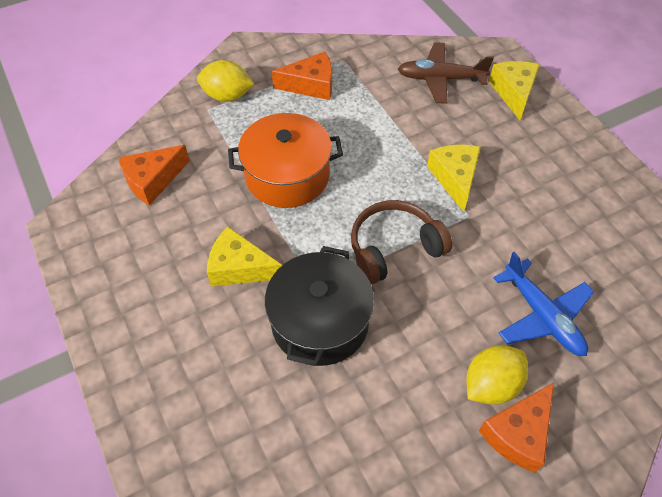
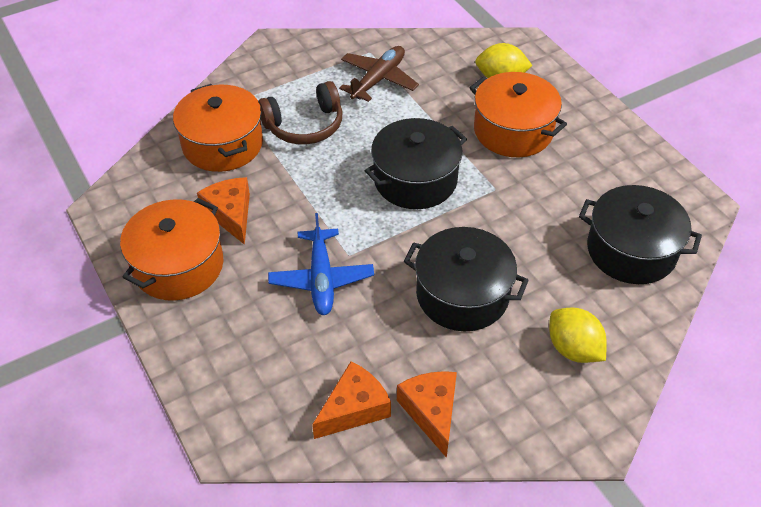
black pot: 1 -> 3
orange pot: 1 -> 3
yellow cheese: 3 -> 0

